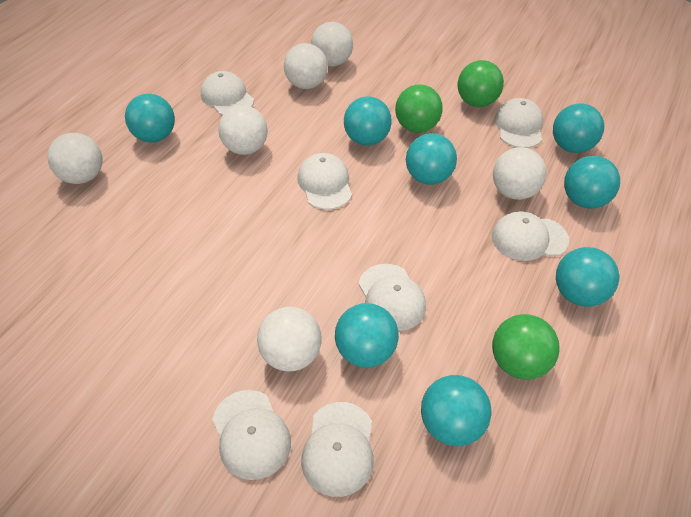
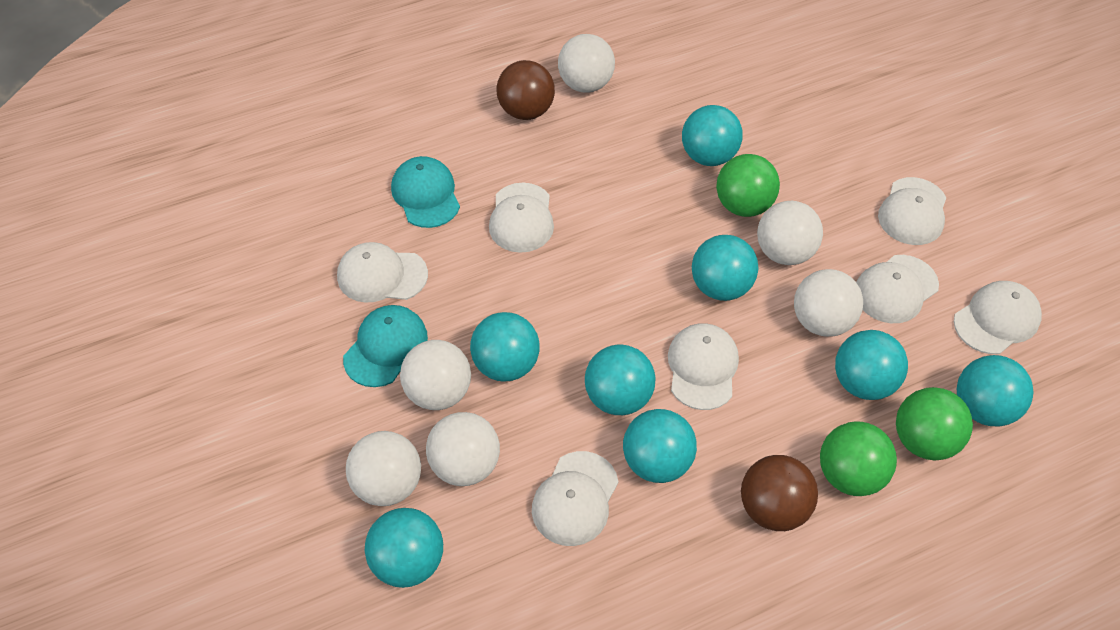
brown ball: 0 -> 2
turquoise cap: 0 -> 2

